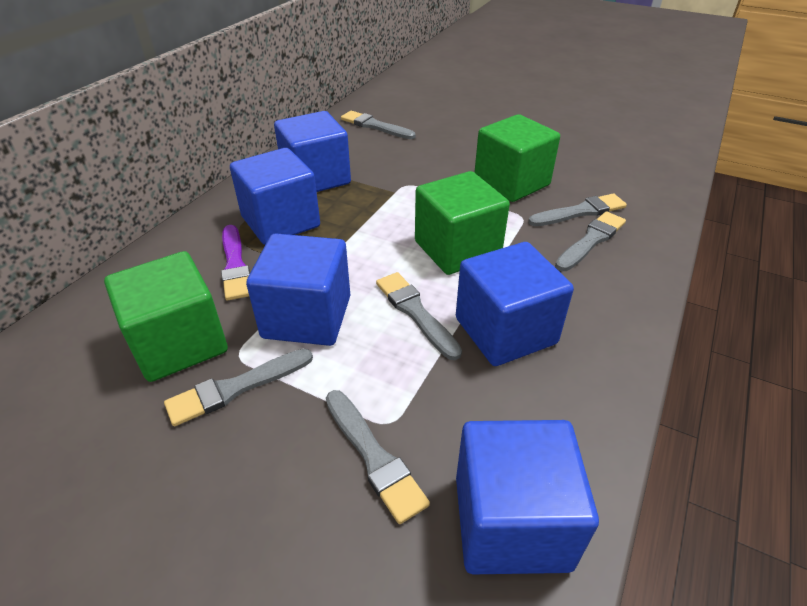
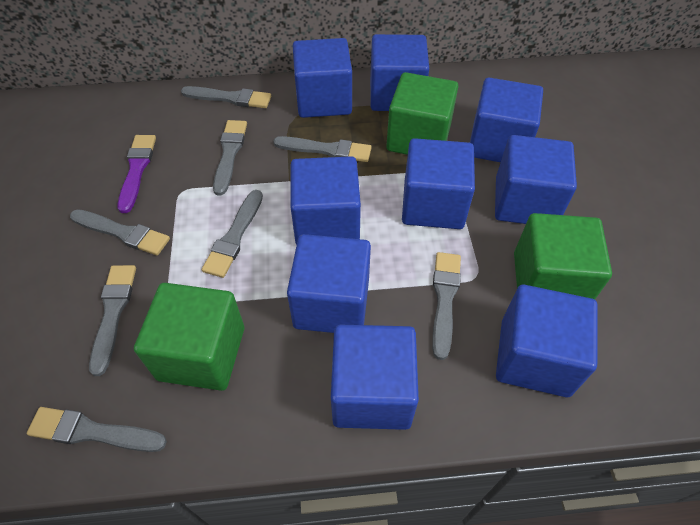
blue cube: 5 -> 9
grey brush: 6 -> 8

